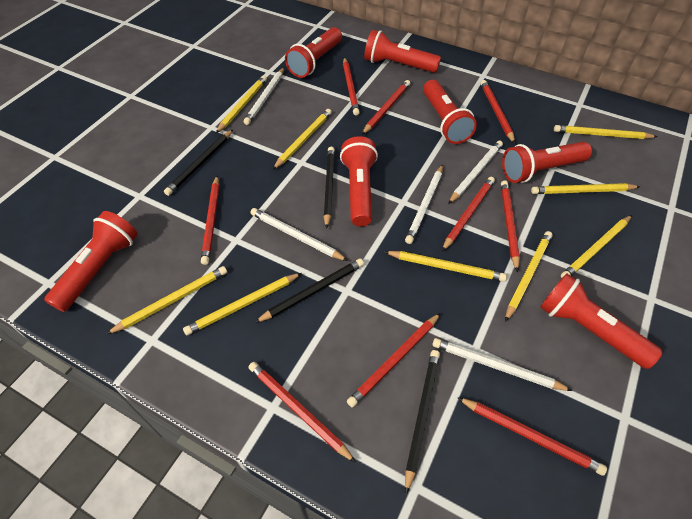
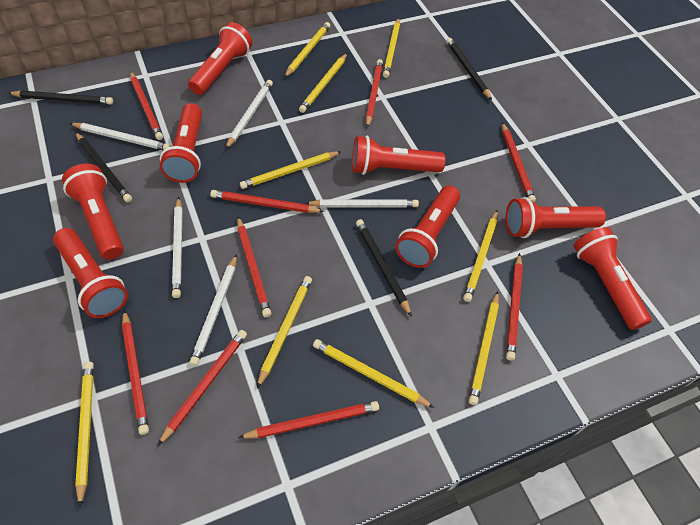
red flashlight: 7 -> 8

